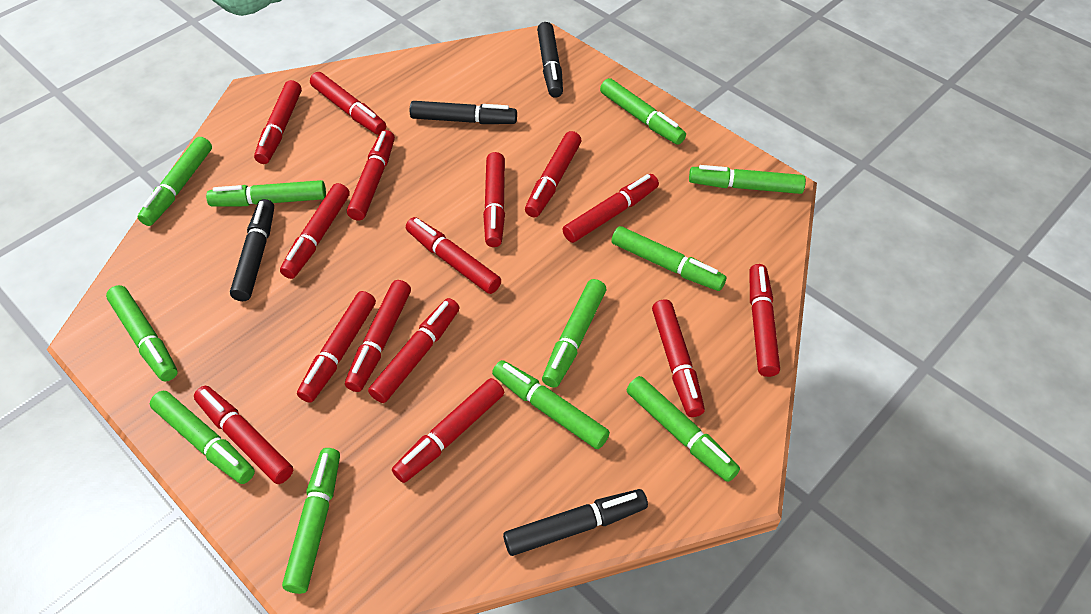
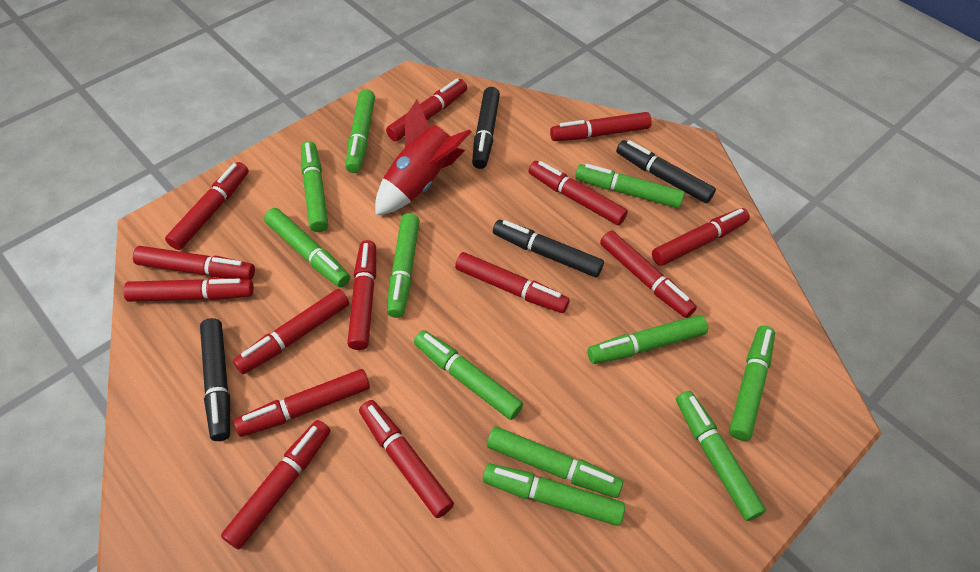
red marker: 15 -> 14
red rocket: 0 -> 1

